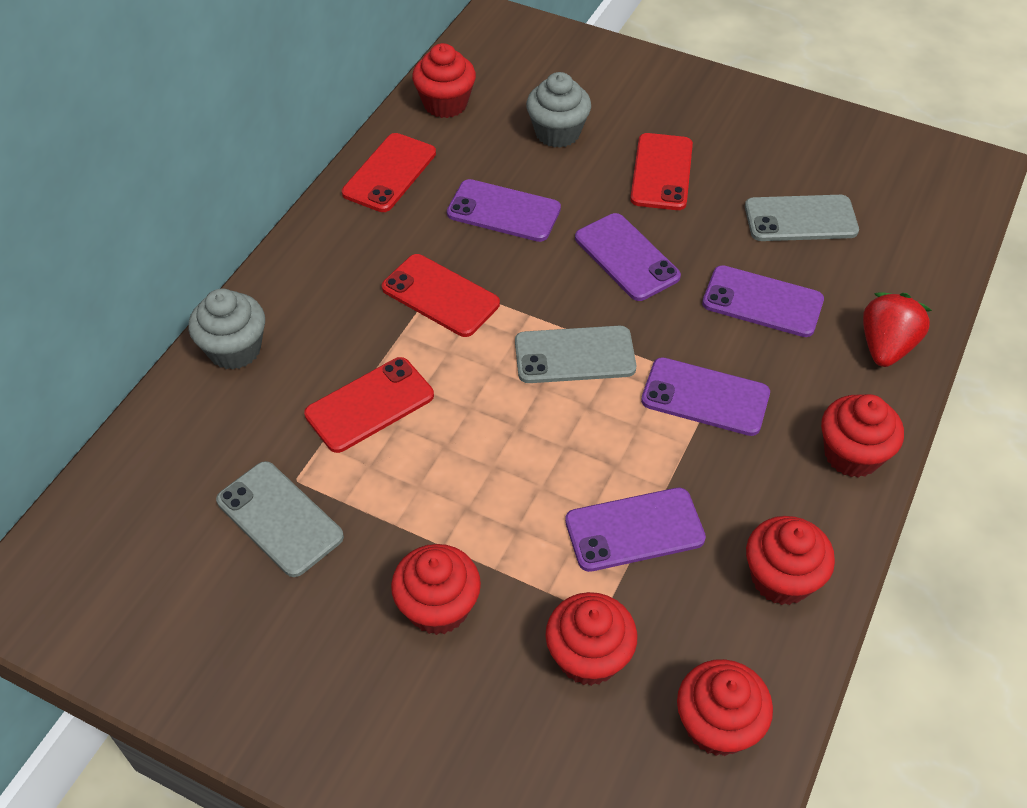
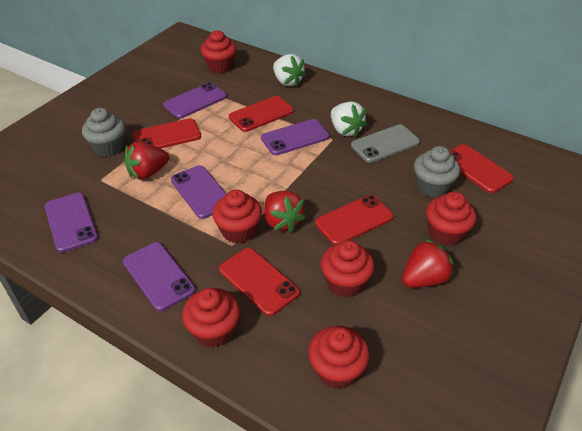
grey phone: 3 -> 1
red phone: 4 -> 5
red strawberry: 1 -> 3
white strawberry: 0 -> 2

